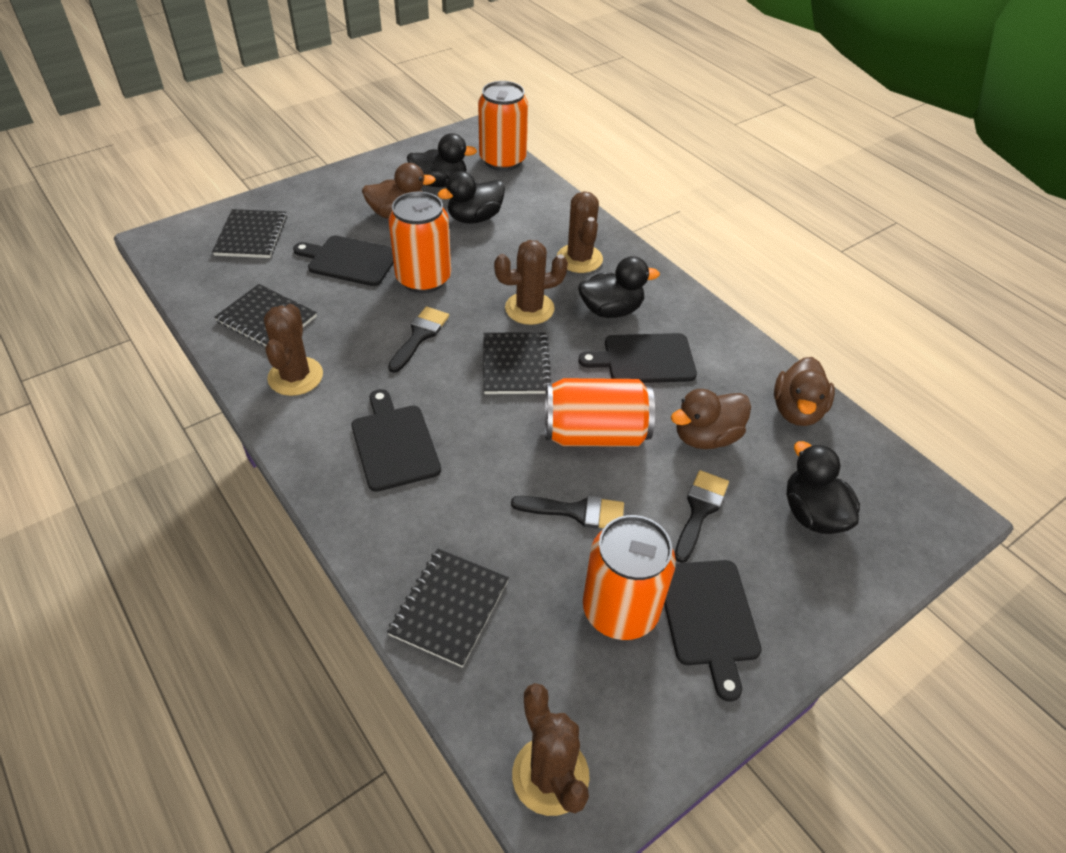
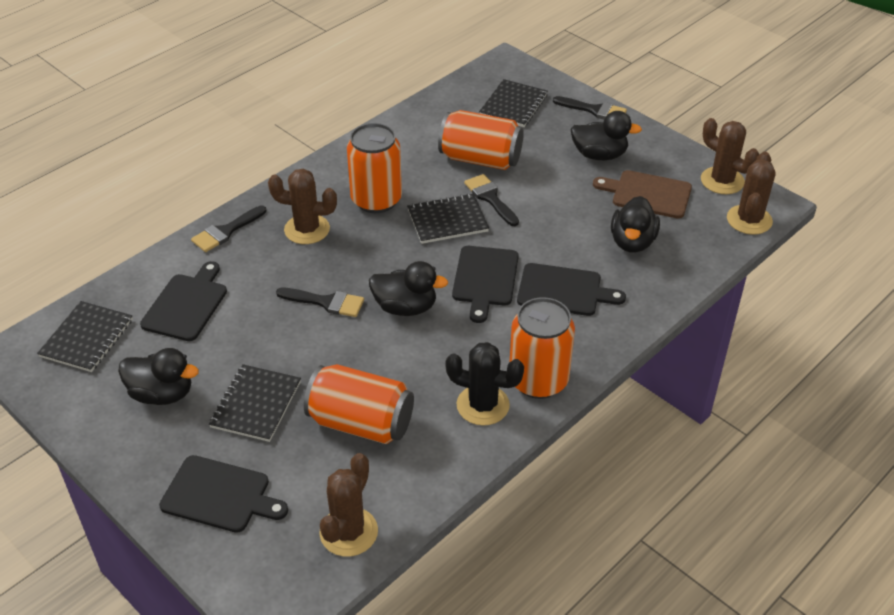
black brush: 3 -> 4
black cactus: 0 -> 1
brown cutting board: 0 -> 1
brown duck: 3 -> 0

